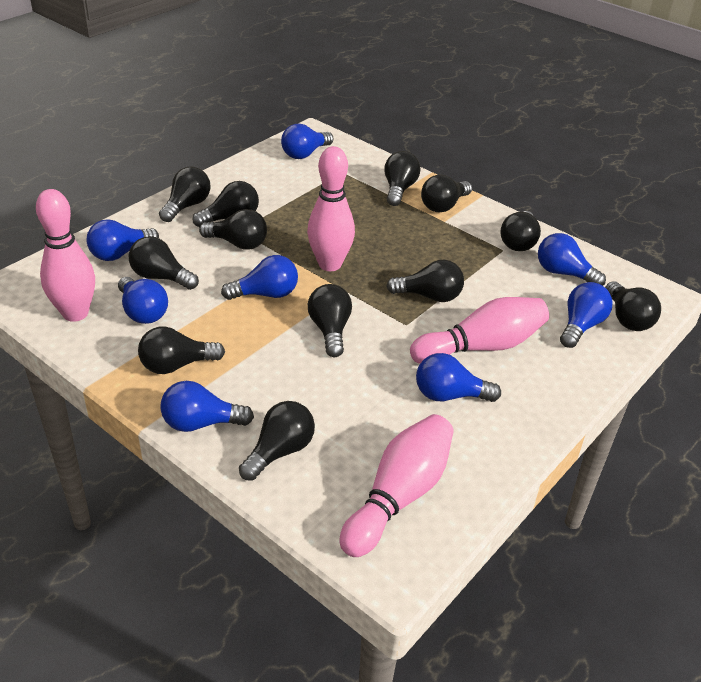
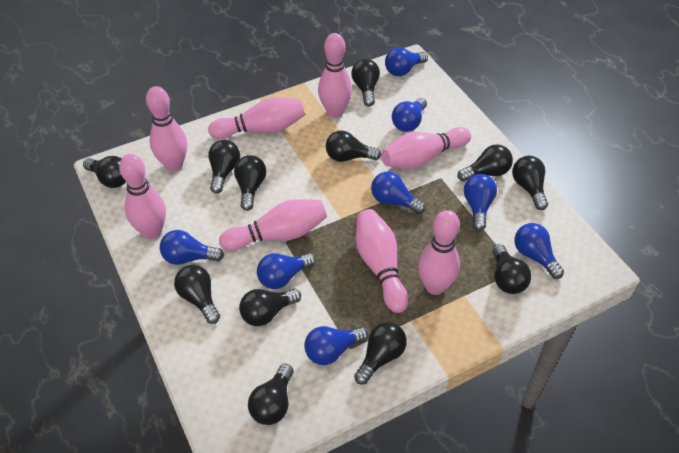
pink bowling pin: 4 -> 8

